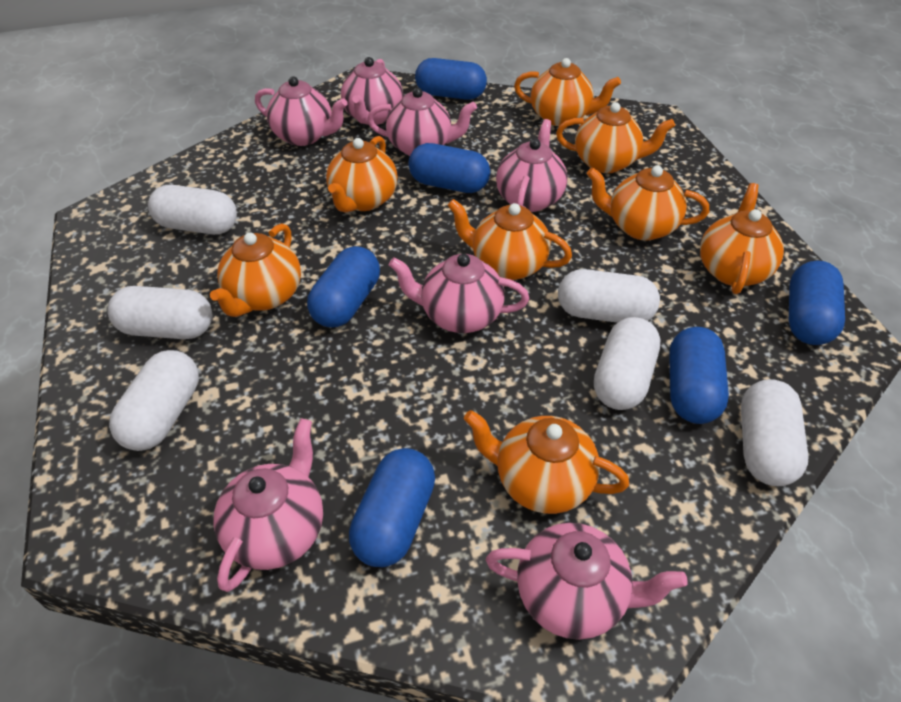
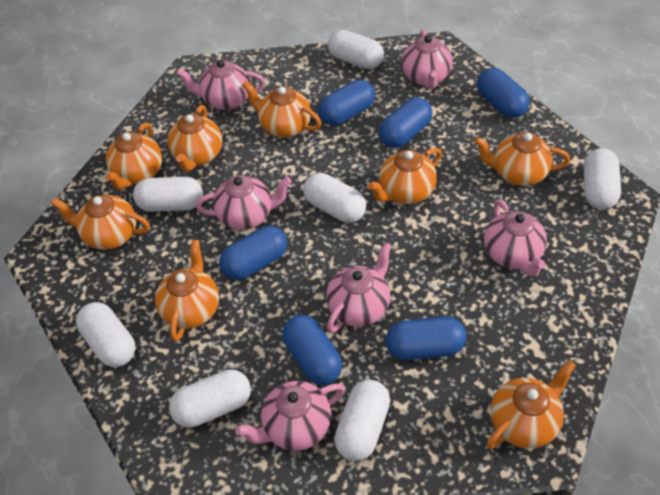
pink teapot: 7 -> 6
white capsule: 6 -> 7

